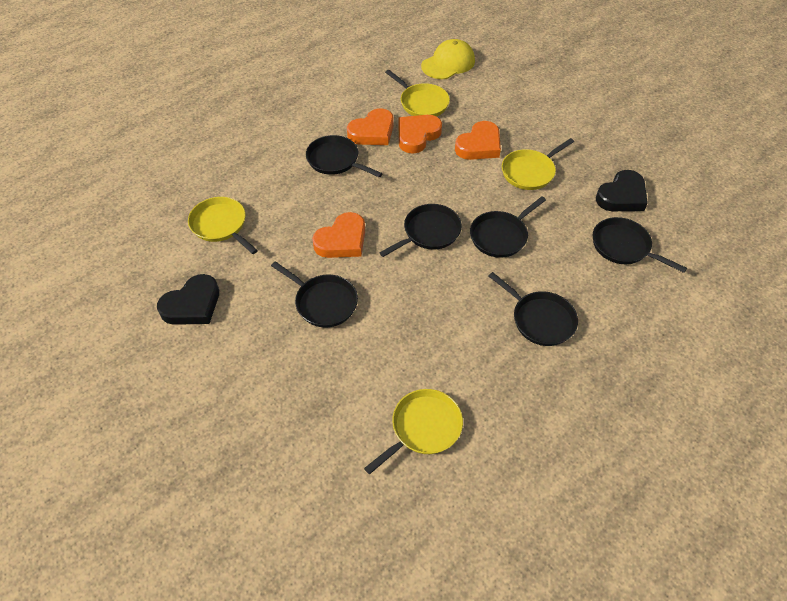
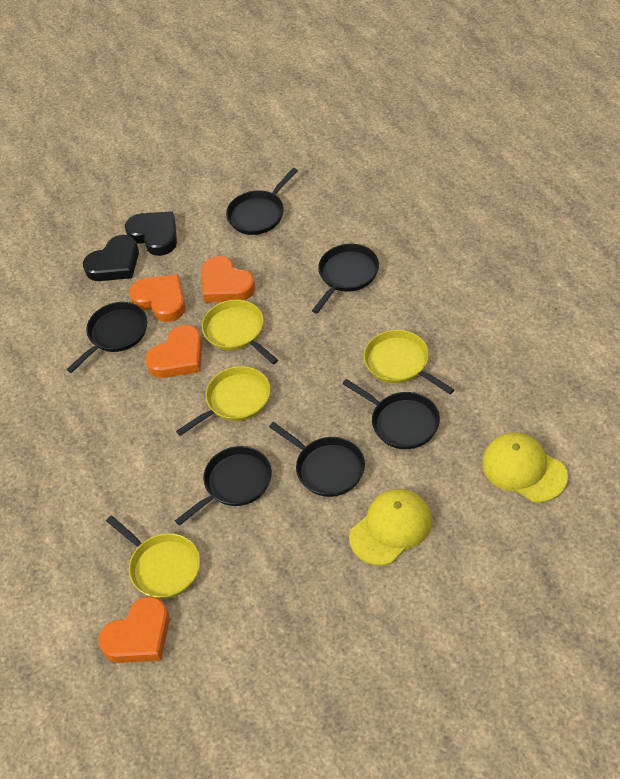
yellow cap: 1 -> 2

